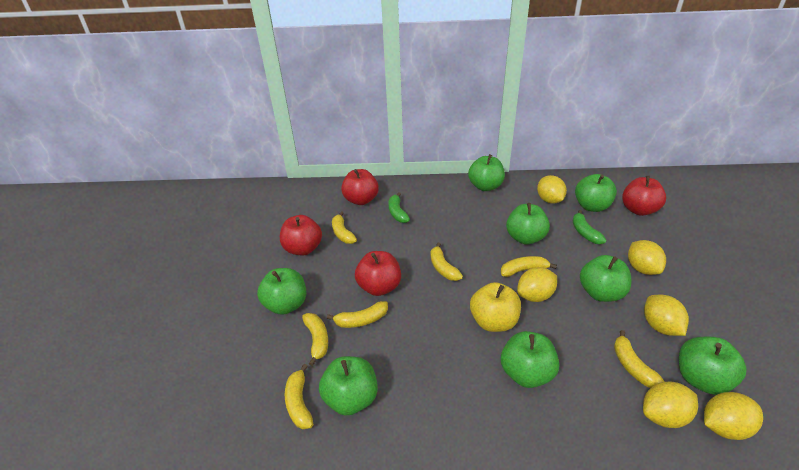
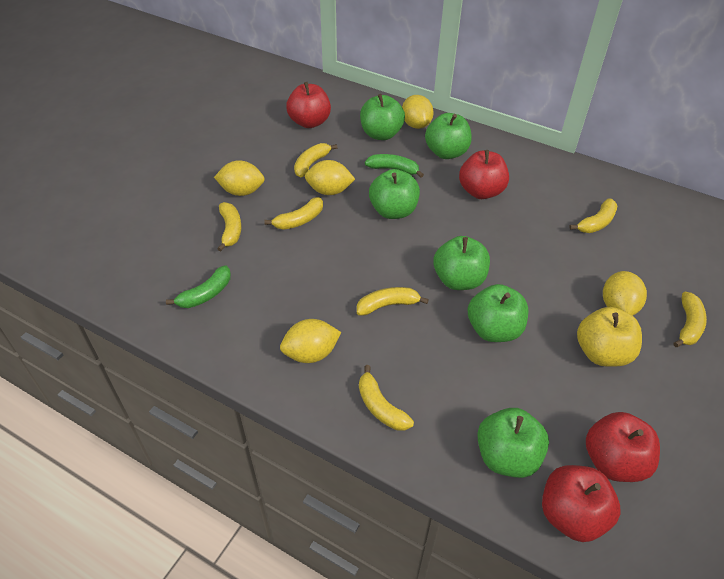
green apple: 8 -> 6
yellow lemon: 6 -> 5

